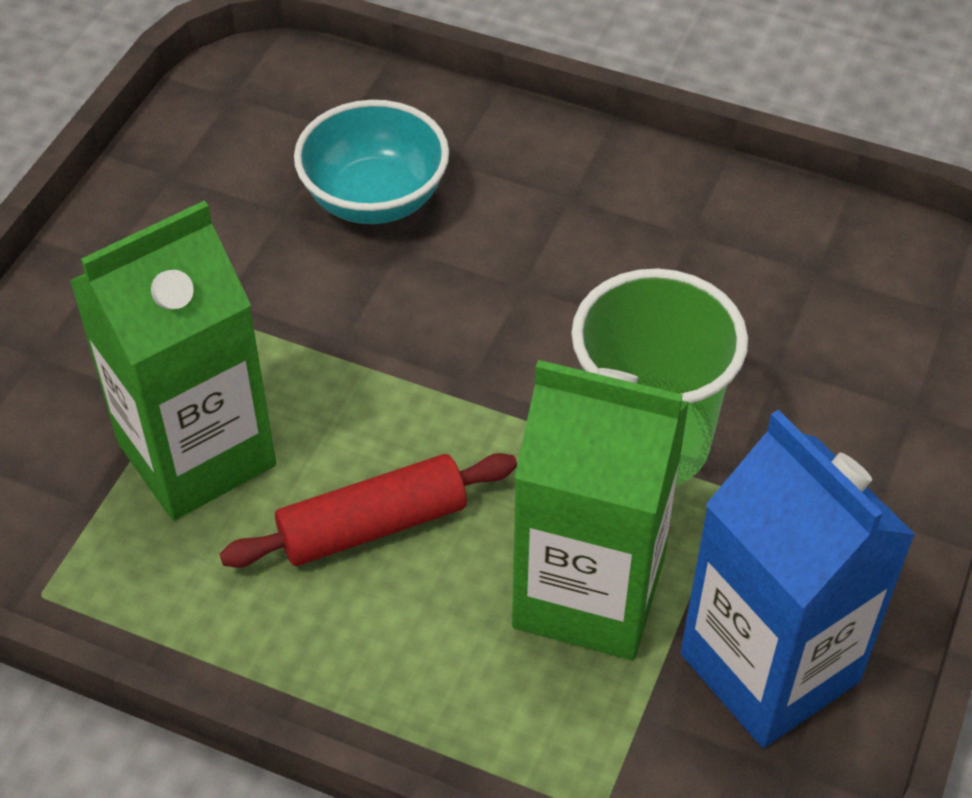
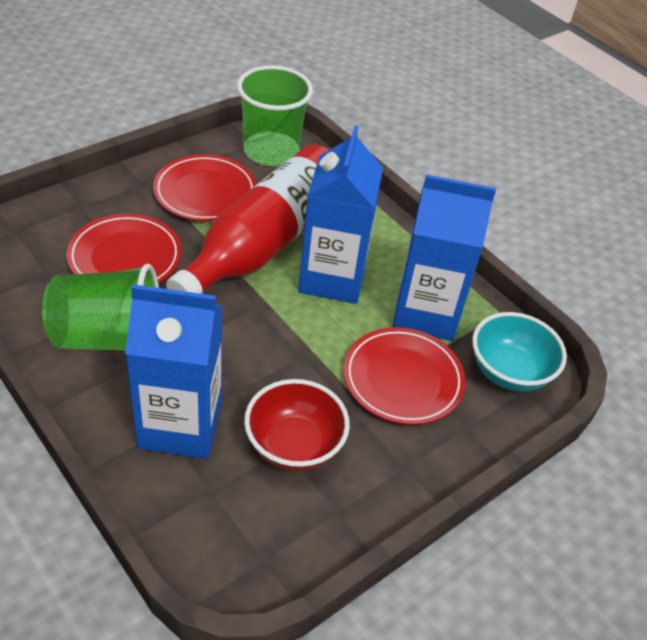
blue carton: 1 -> 3
green carton: 2 -> 0
green cup: 1 -> 2
red bottle: 0 -> 1
red bowl: 0 -> 1
red plate: 0 -> 3
red rolling pin: 1 -> 0

